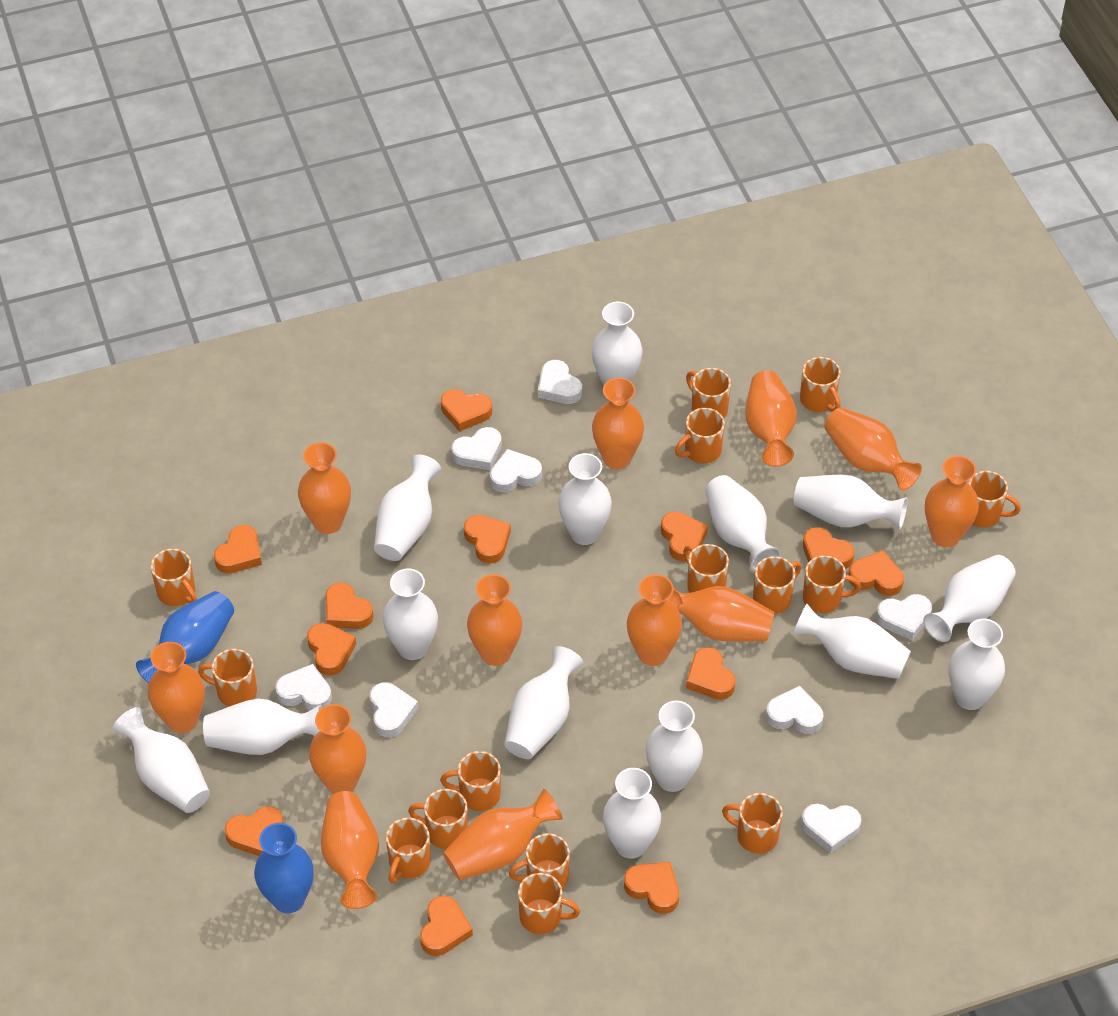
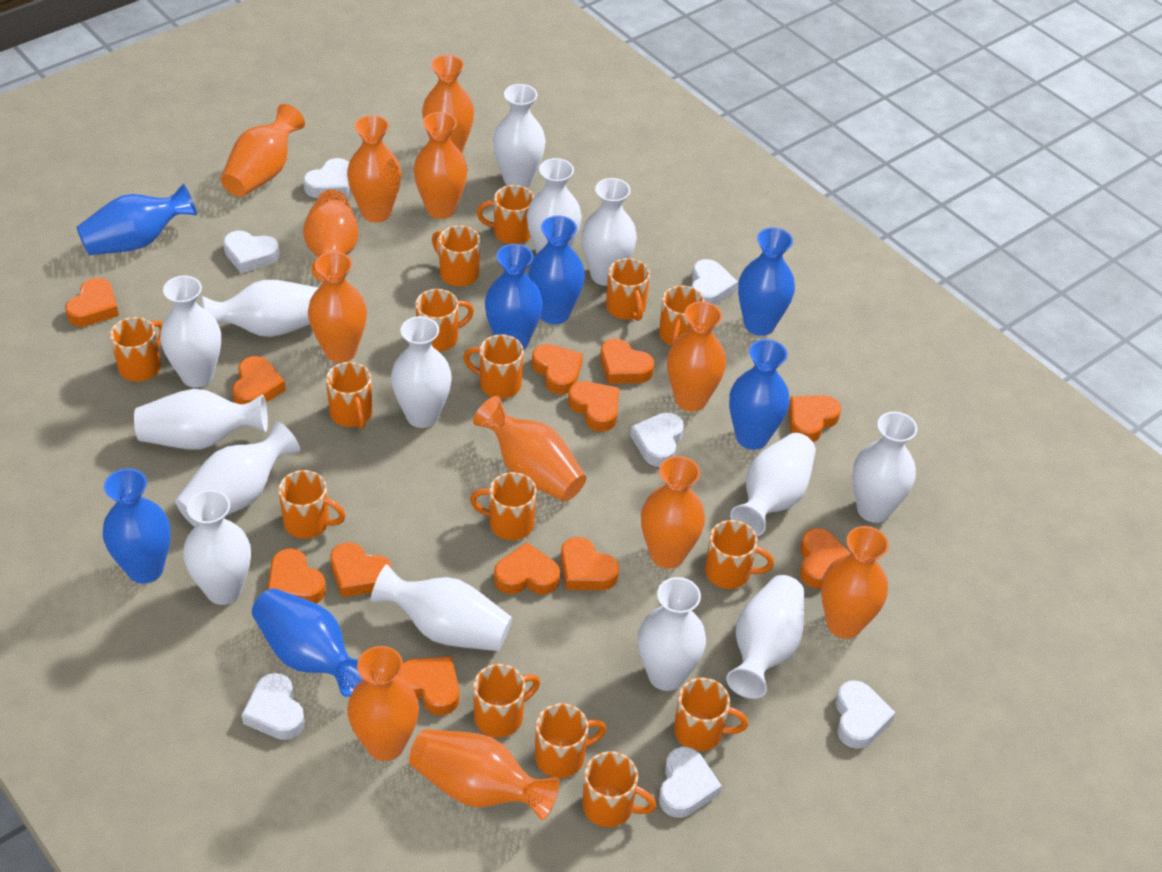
blue vase: 2 -> 7
white heart: 8 -> 7

